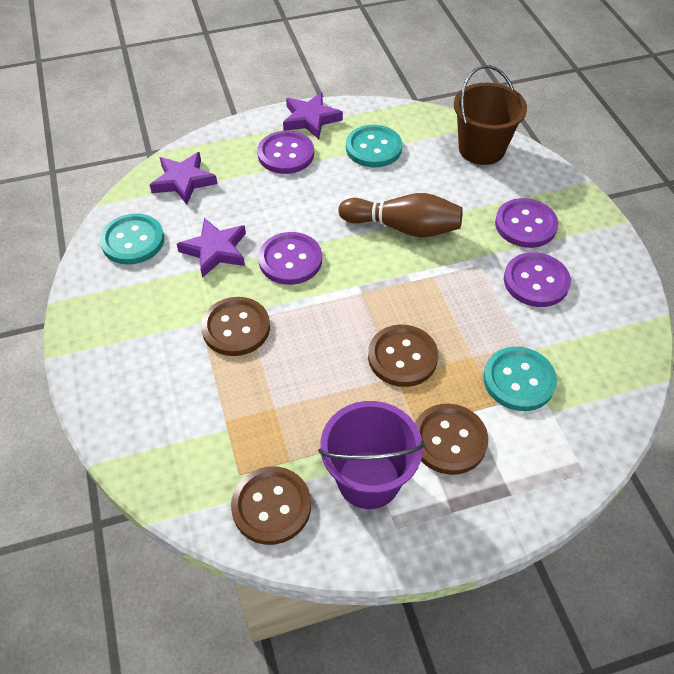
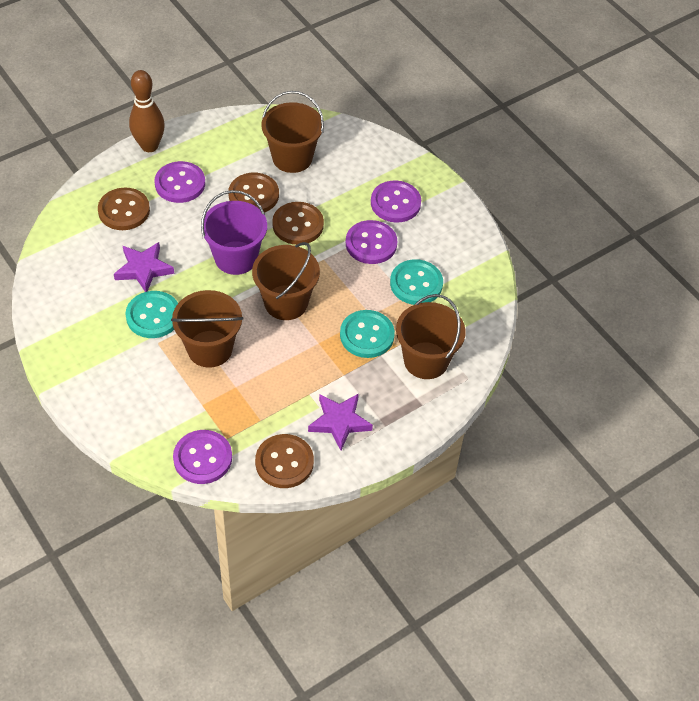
brown bucket: 1 -> 4
purple star: 3 -> 2

